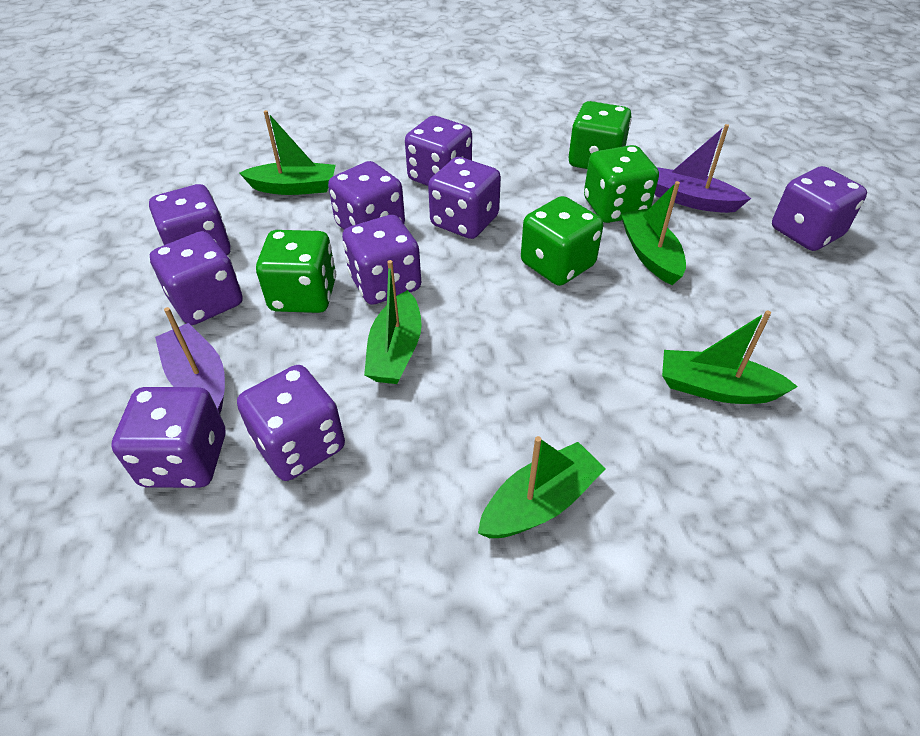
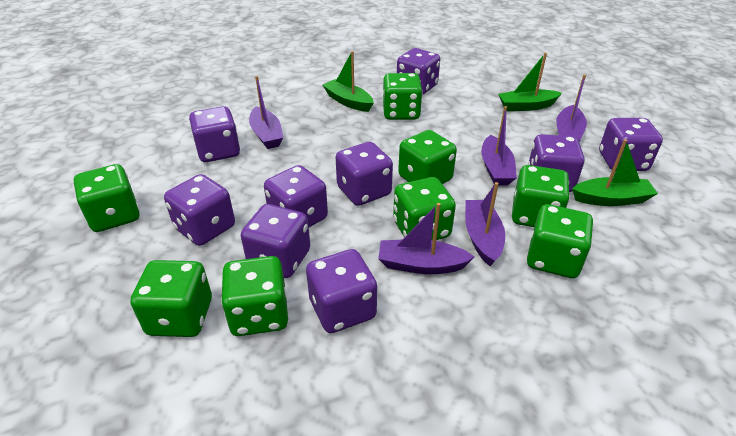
green boat: 5 -> 3
green dice: 4 -> 8
purple boat: 2 -> 5

